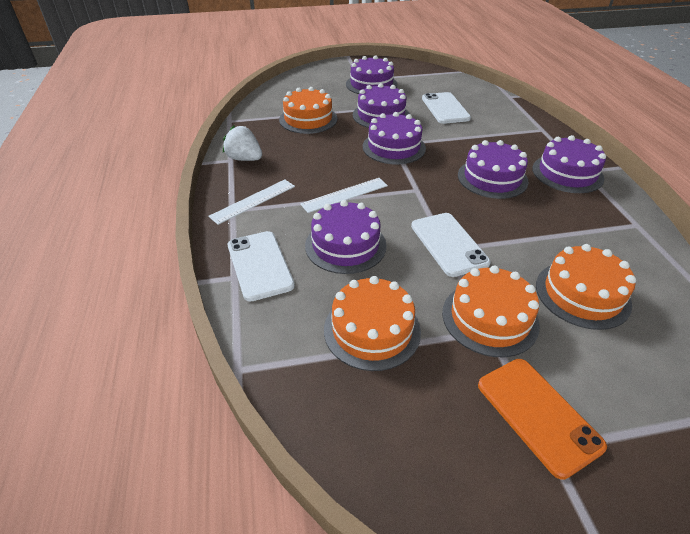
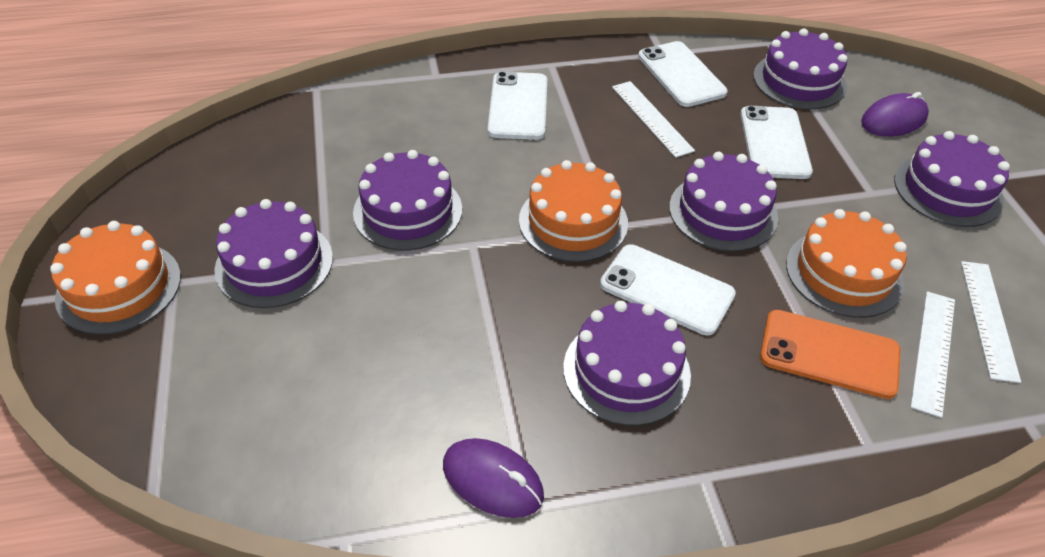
orange cake: 4 -> 3
purple mouse: 0 -> 2
white phone: 3 -> 4
white ruler: 2 -> 3
white strawberry: 1 -> 0

